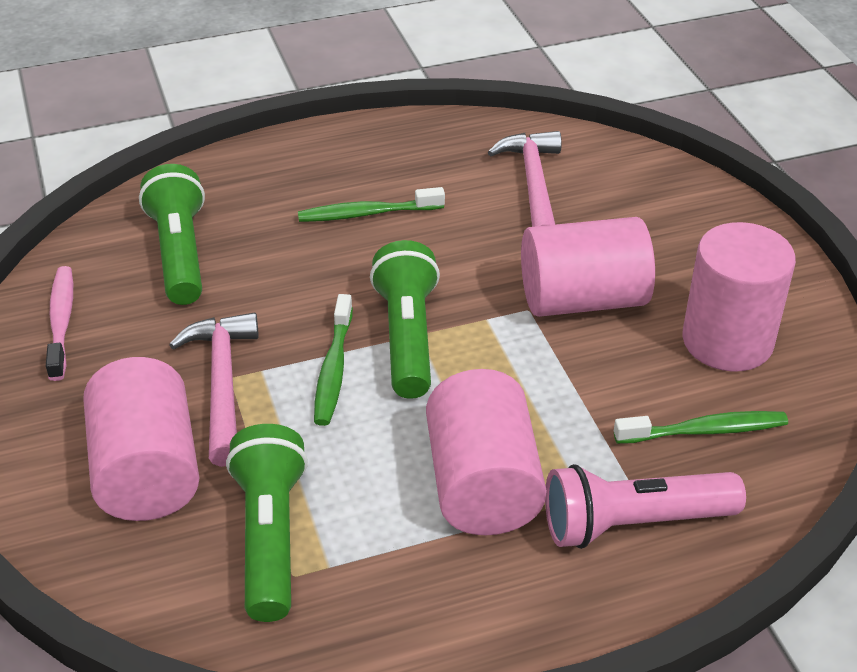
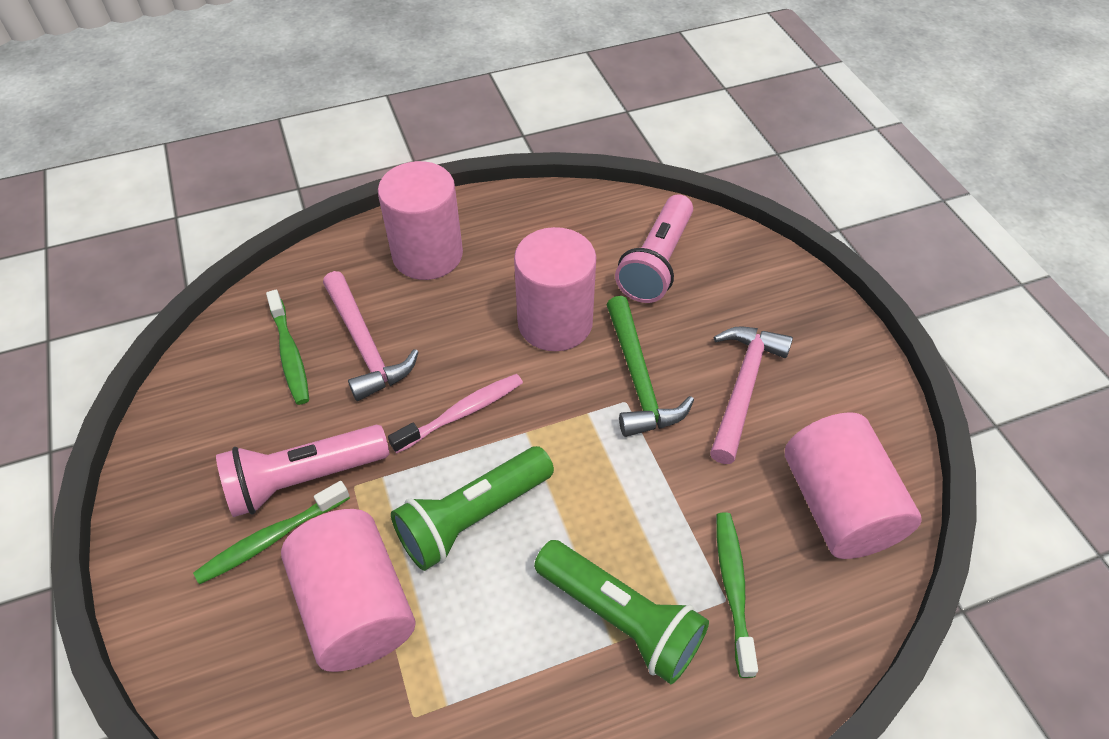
green flashlight: 3 -> 2
green hammer: 0 -> 1
pink flashlight: 1 -> 2

